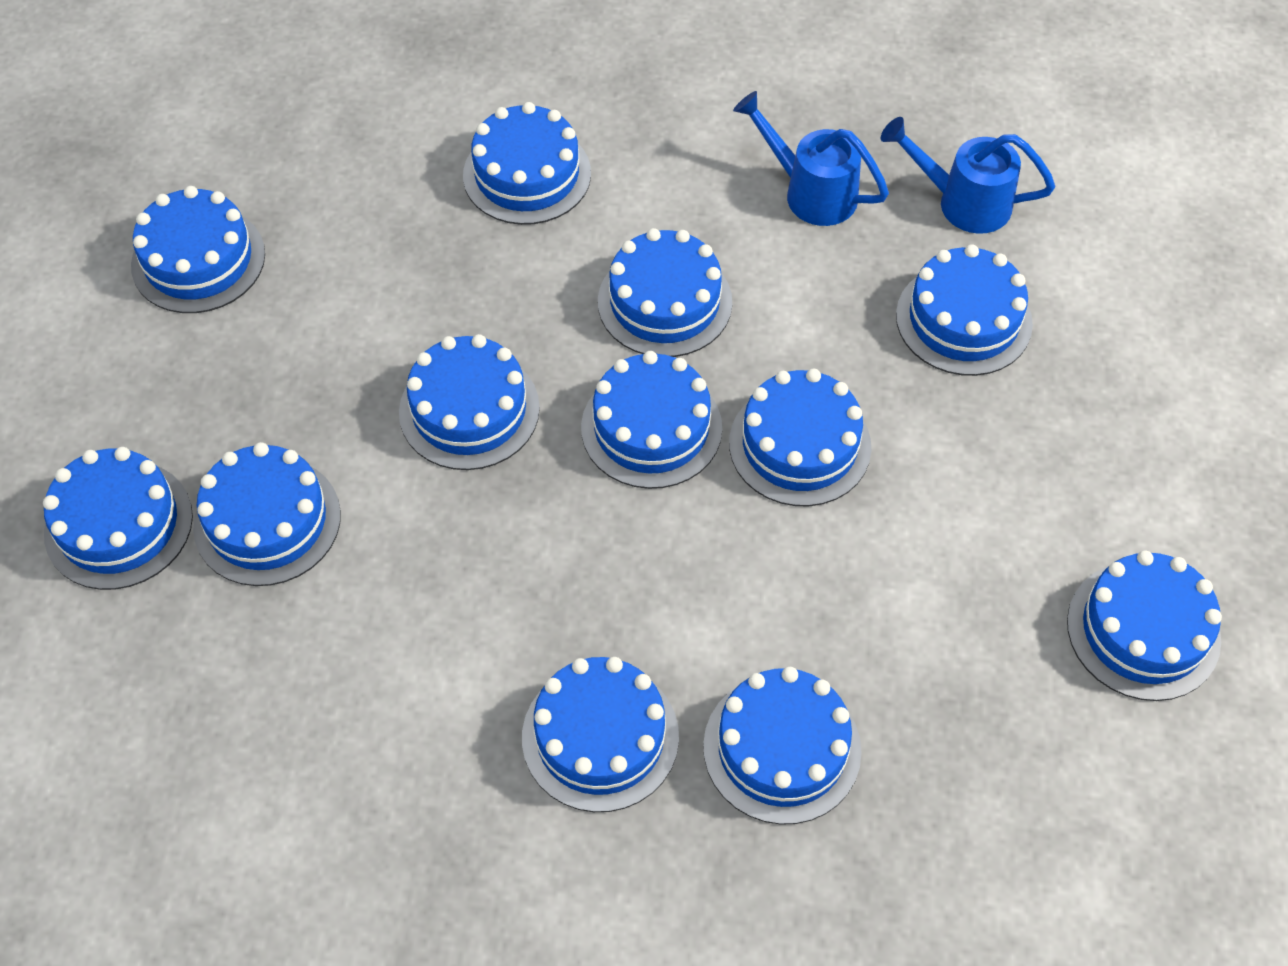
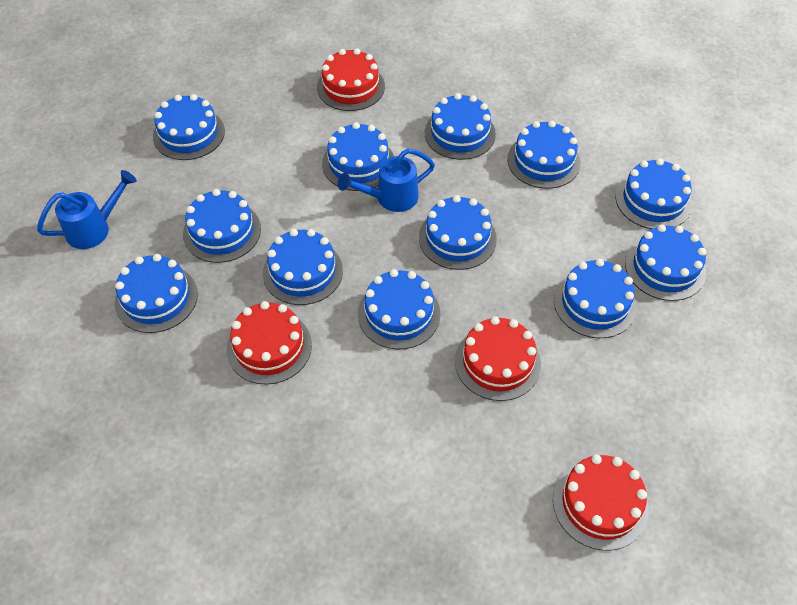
red cake: 0 -> 4

